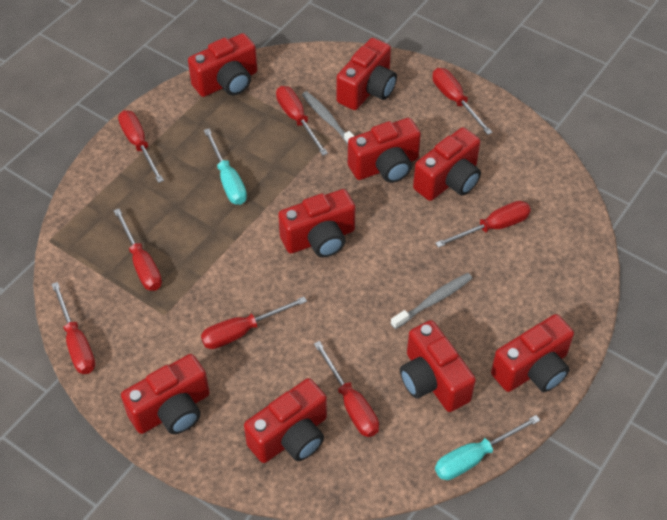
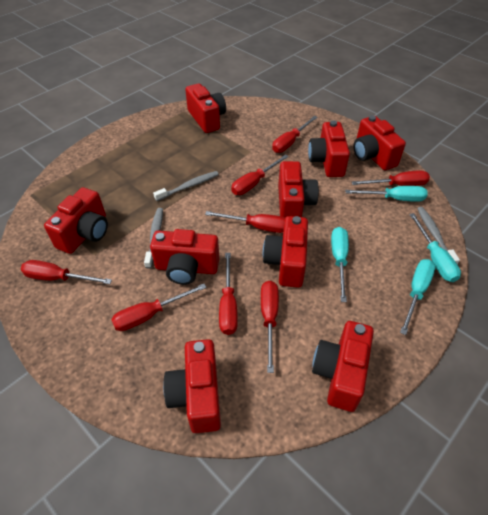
grey toothbrush: 2 -> 3
turquoise screwdriver: 2 -> 4

